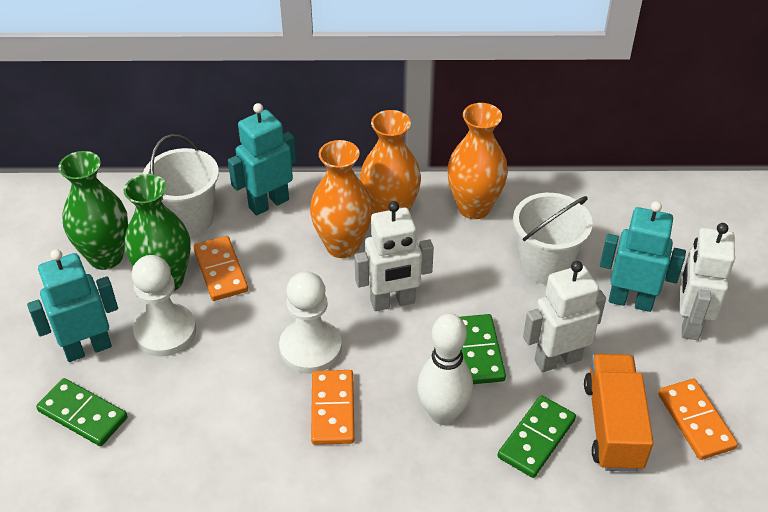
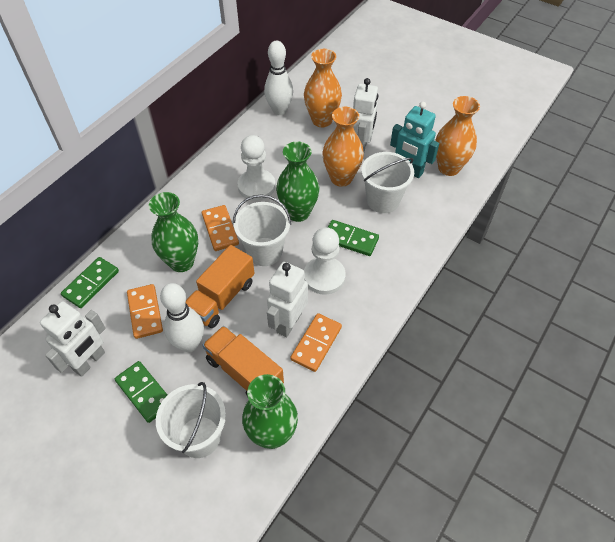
green vase: 2 -> 3
orange truck: 1 -> 2
turquoise robot: 3 -> 1
white bowling pin: 1 -> 2
white bucket: 2 -> 3

